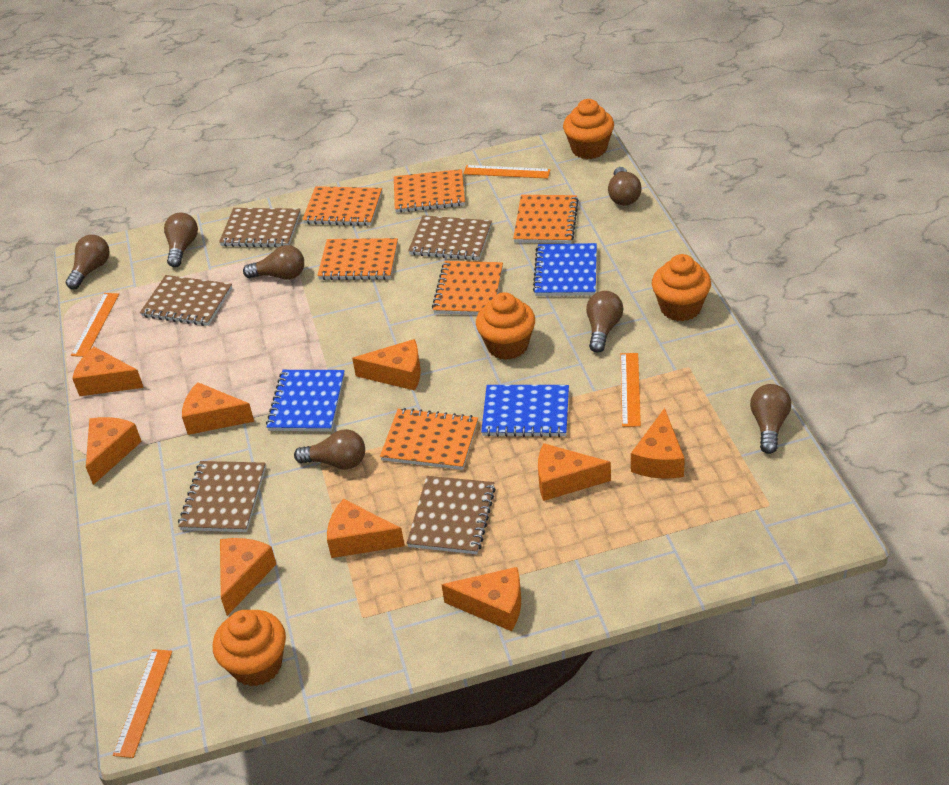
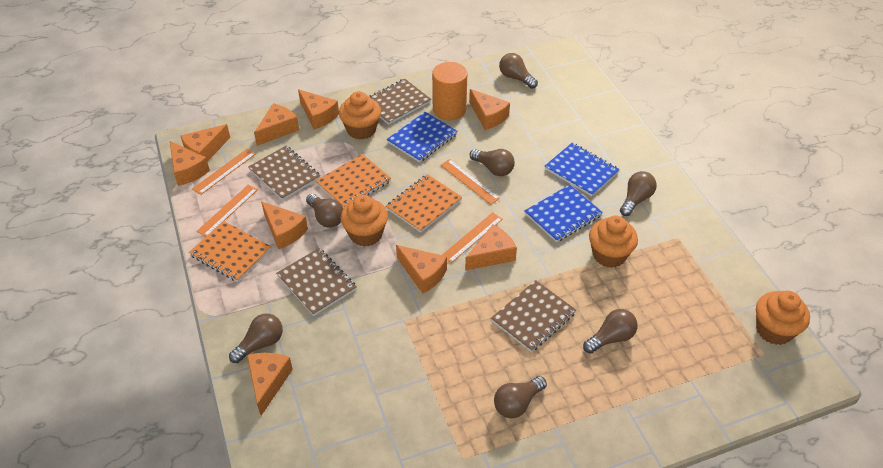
brown notebook: 5 -> 4
orange cylinder: 0 -> 1
orange notebook: 6 -> 3

